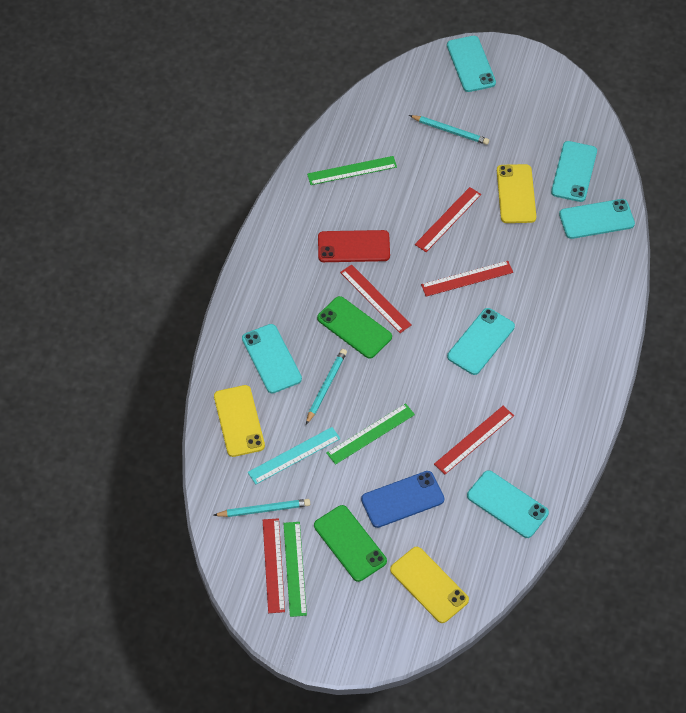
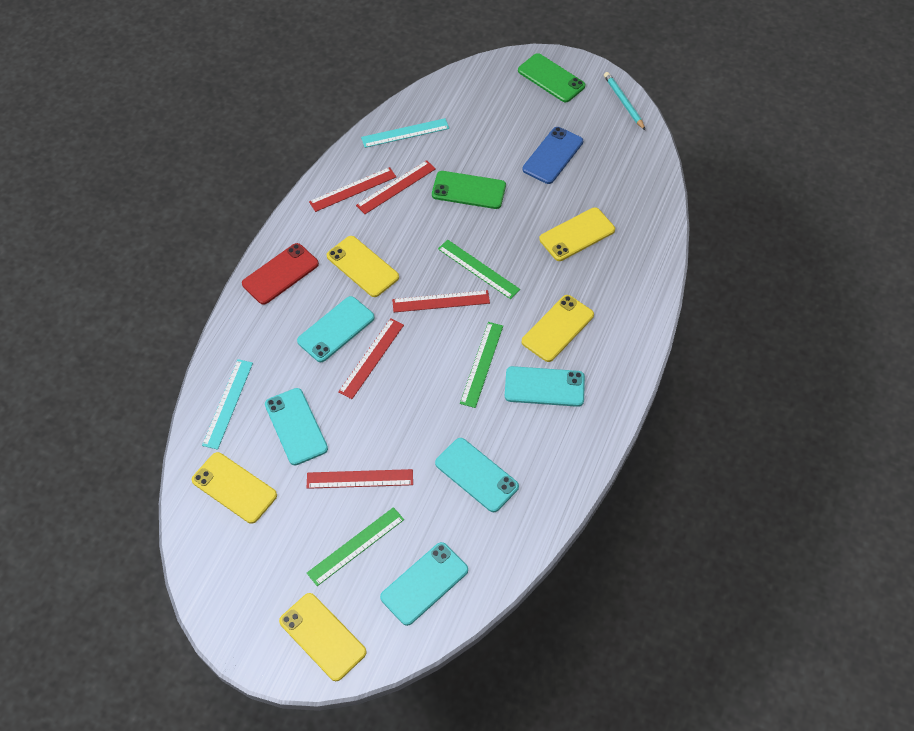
turquoise pencil: 3 -> 1
turquoise phone: 6 -> 5
turquoise ruler: 1 -> 2
yellow phone: 3 -> 5

